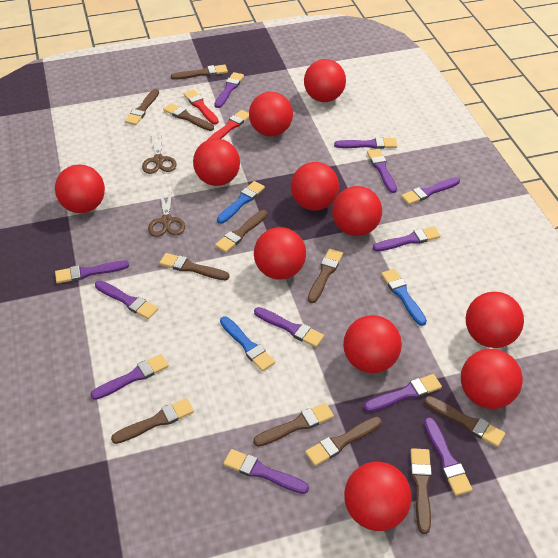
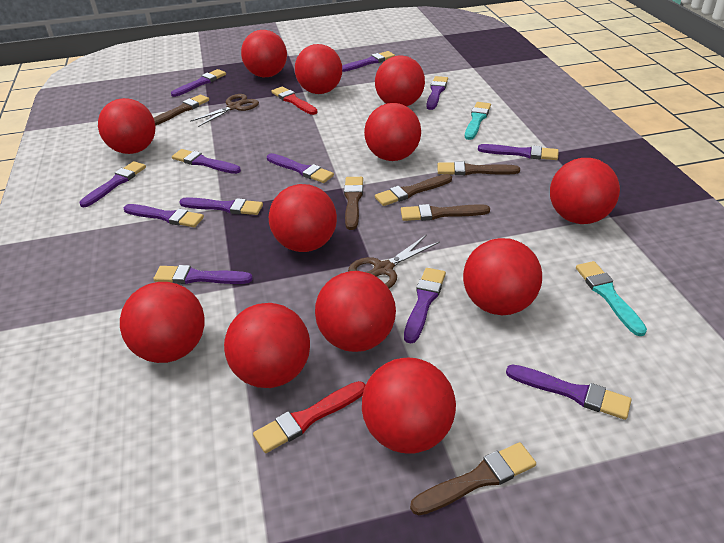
blue brush: 3 -> 0
brown brush: 11 -> 6
red ball: 11 -> 12
turquoise brush: 0 -> 2

